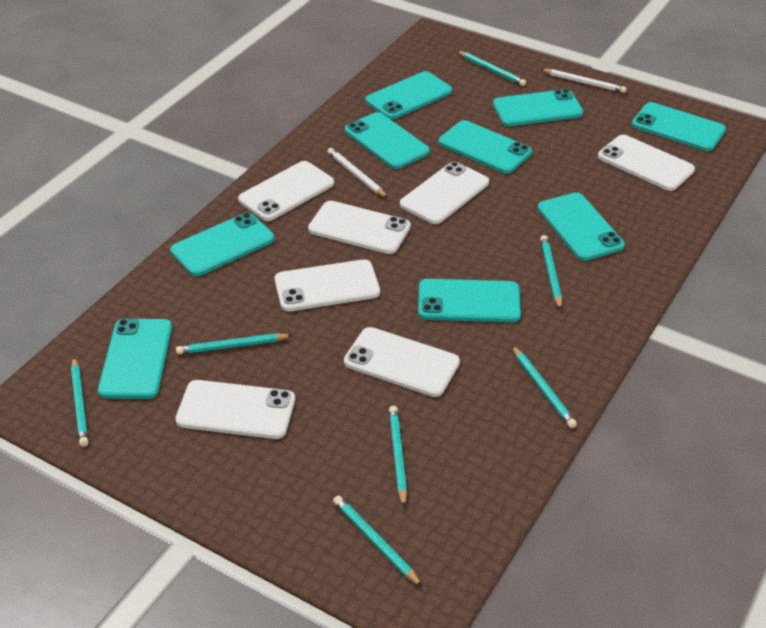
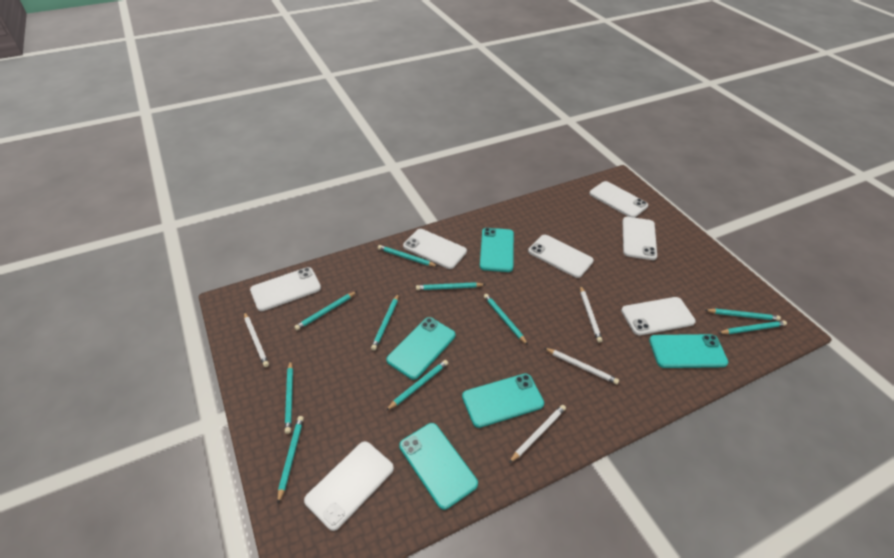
turquoise pencil: 7 -> 10
turquoise phone: 9 -> 5
white pencil: 2 -> 4

